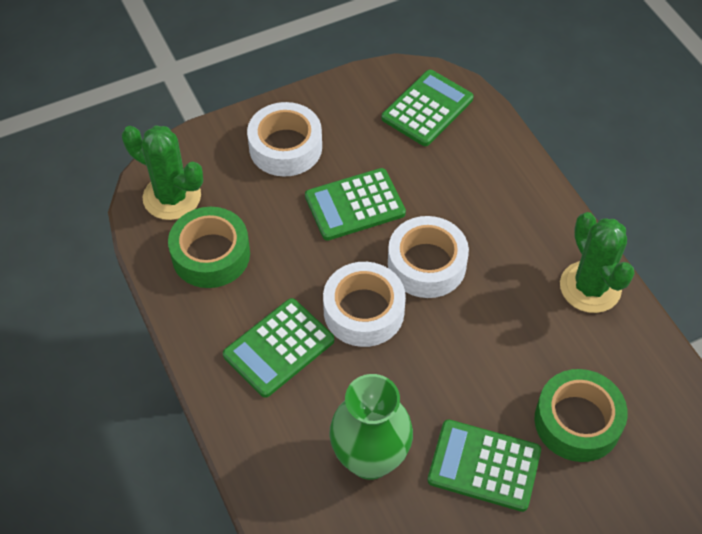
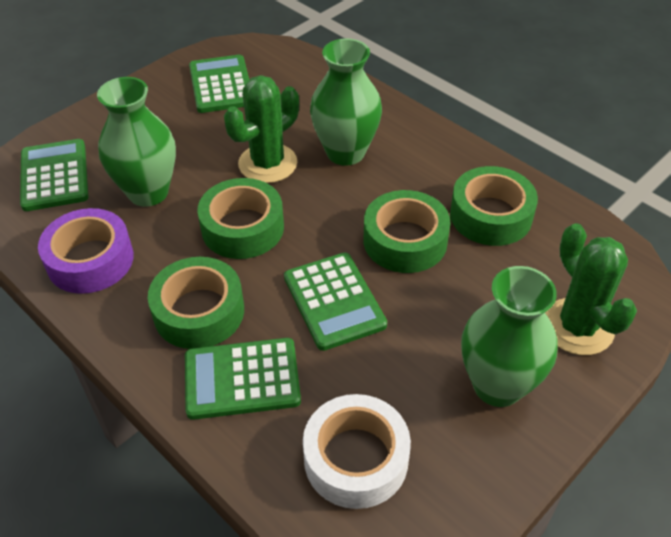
green tape: 2 -> 4
green vase: 1 -> 3
purple tape: 0 -> 1
white tape: 3 -> 1

